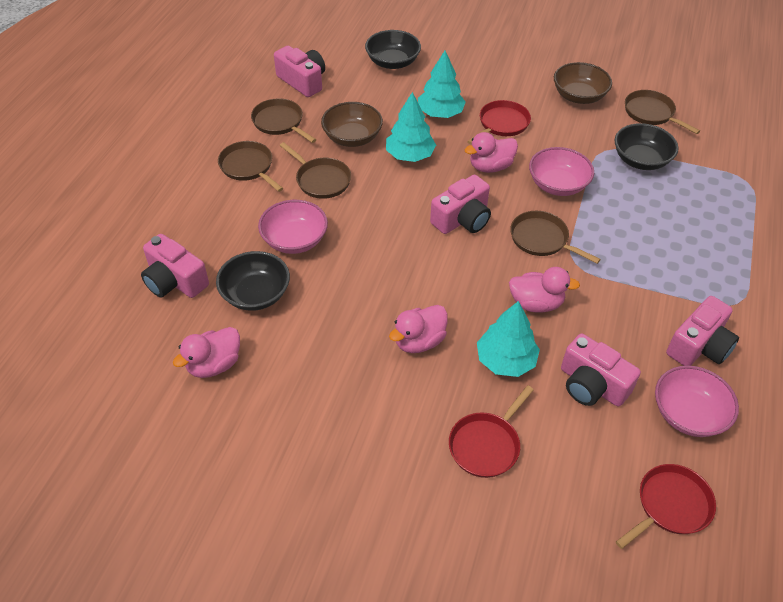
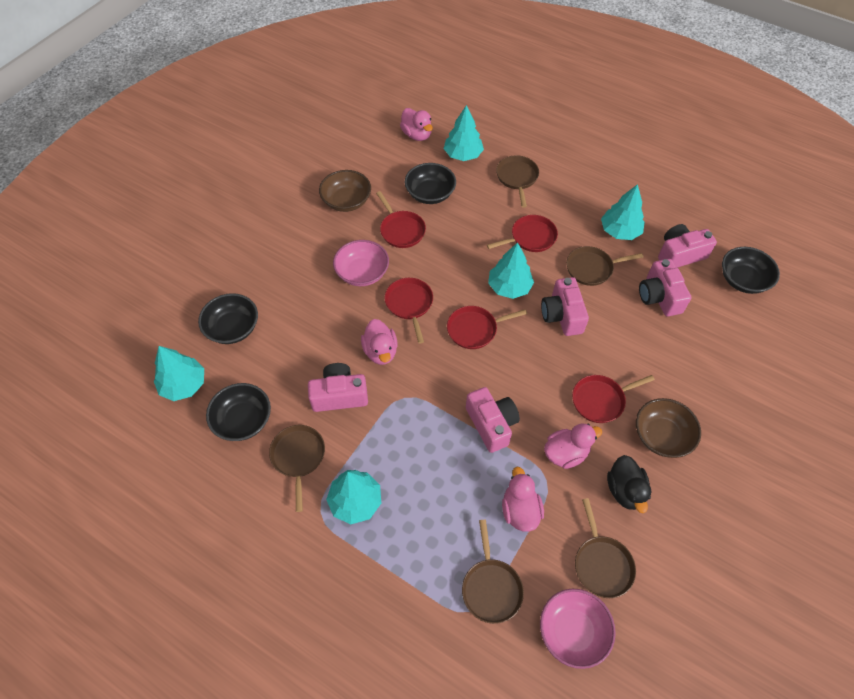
black bowl: 3 -> 4
black duck: 0 -> 1
pink bowl: 3 -> 2
red pan: 3 -> 5
turquoise tree: 3 -> 5

